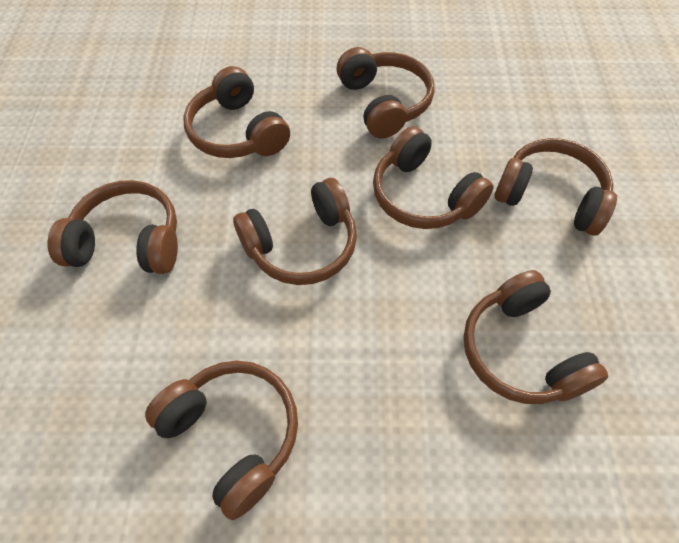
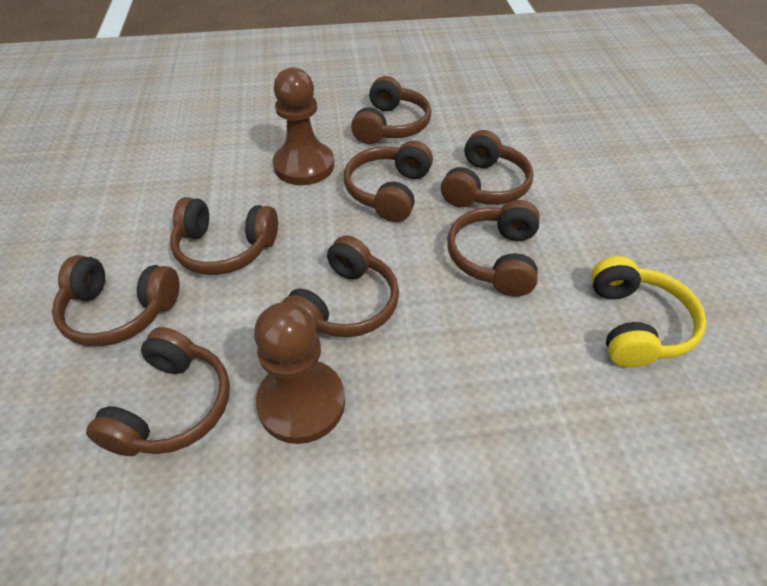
brown pawn: 0 -> 2
yellow headphones: 0 -> 1

